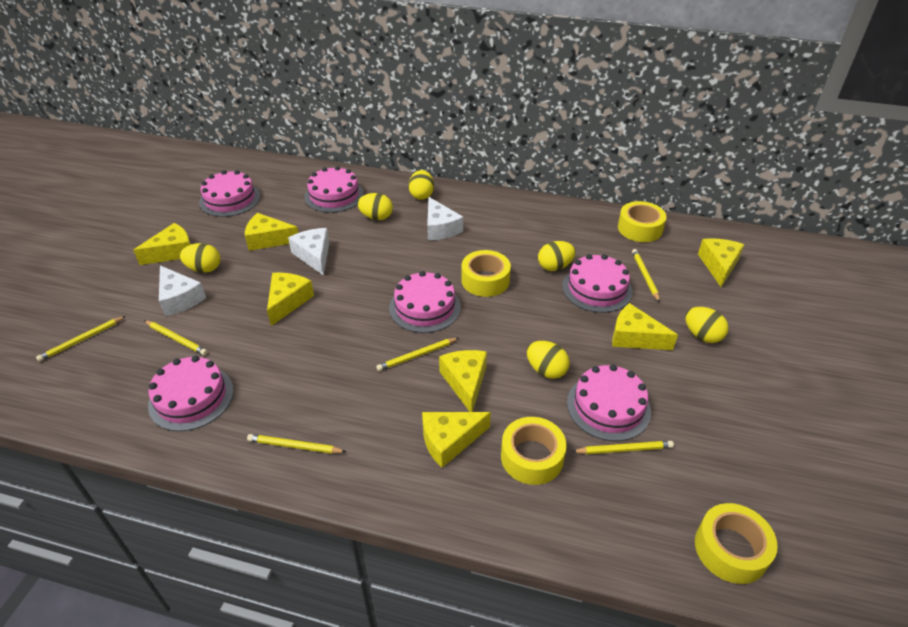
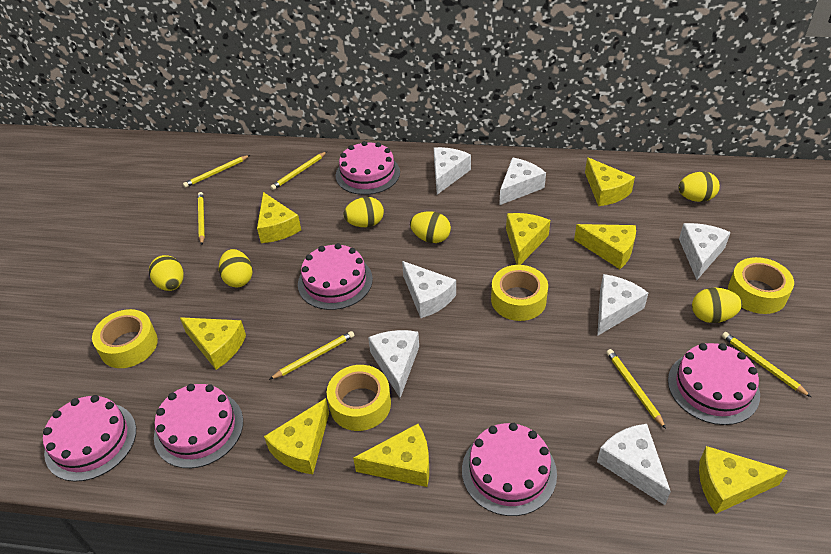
white cheese: 3 -> 7
yellow cheese: 7 -> 8

